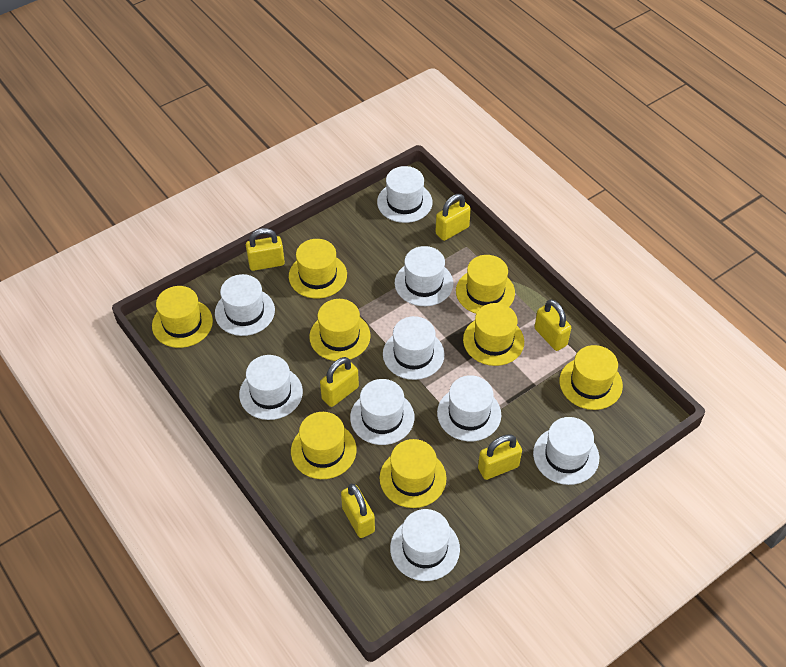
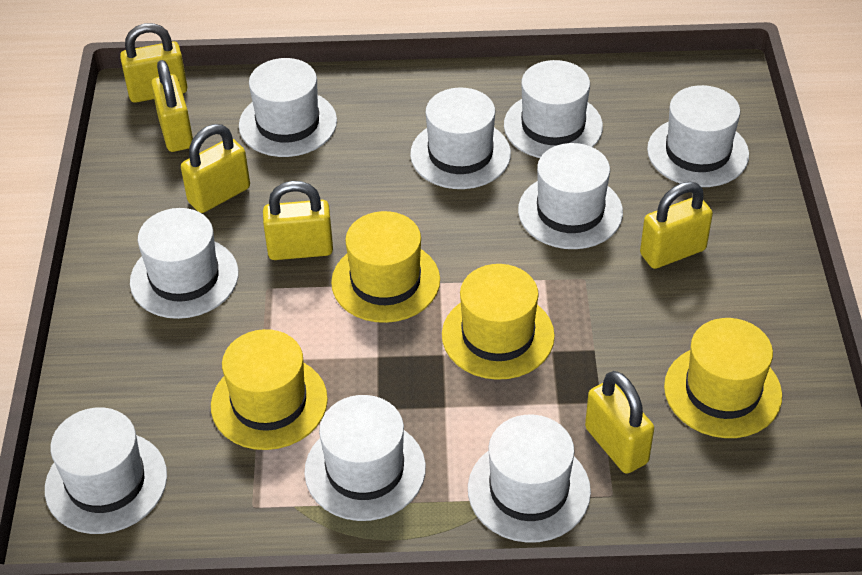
yellow hat: 8 -> 4

